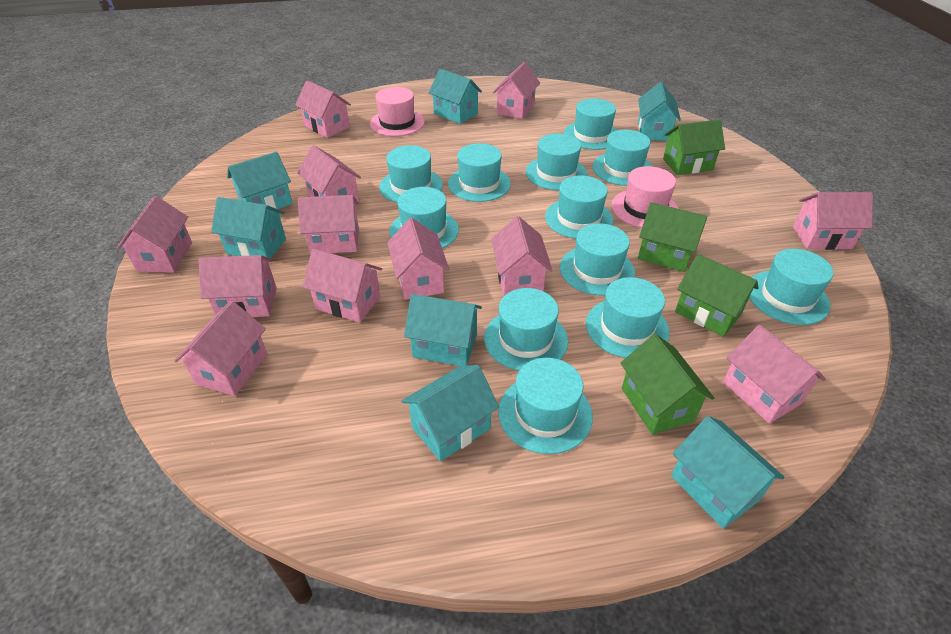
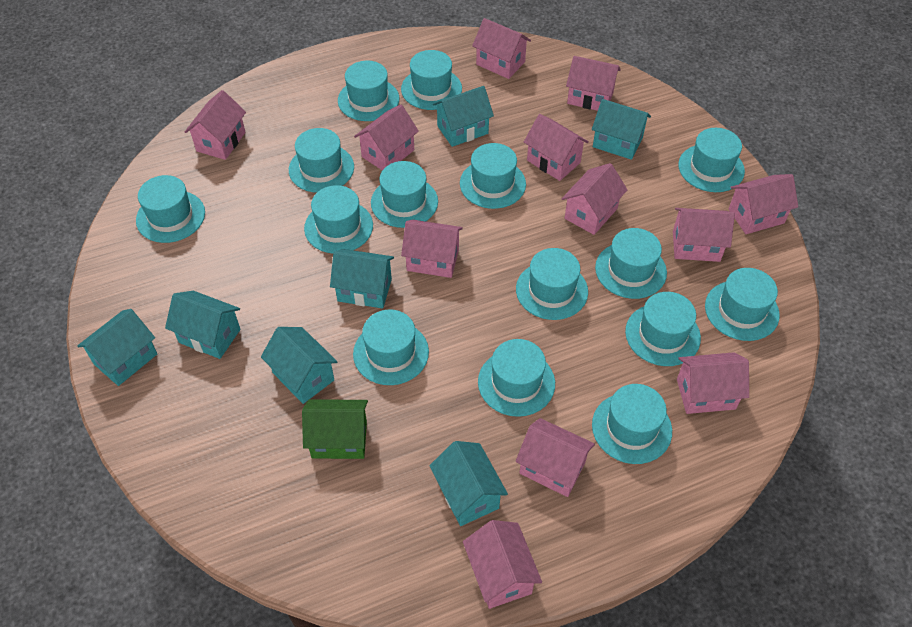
green house: 4 -> 1
pink hat: 2 -> 0
turquoise hat: 12 -> 15

